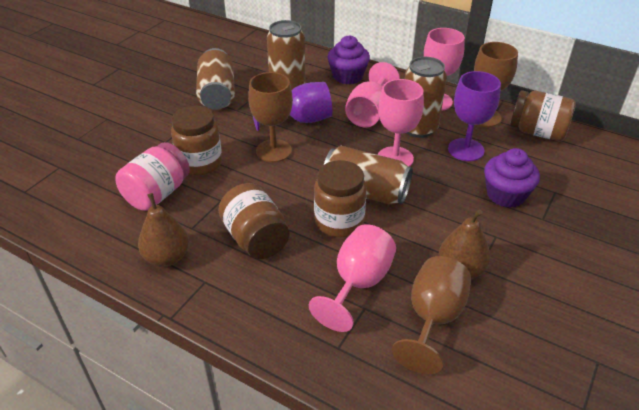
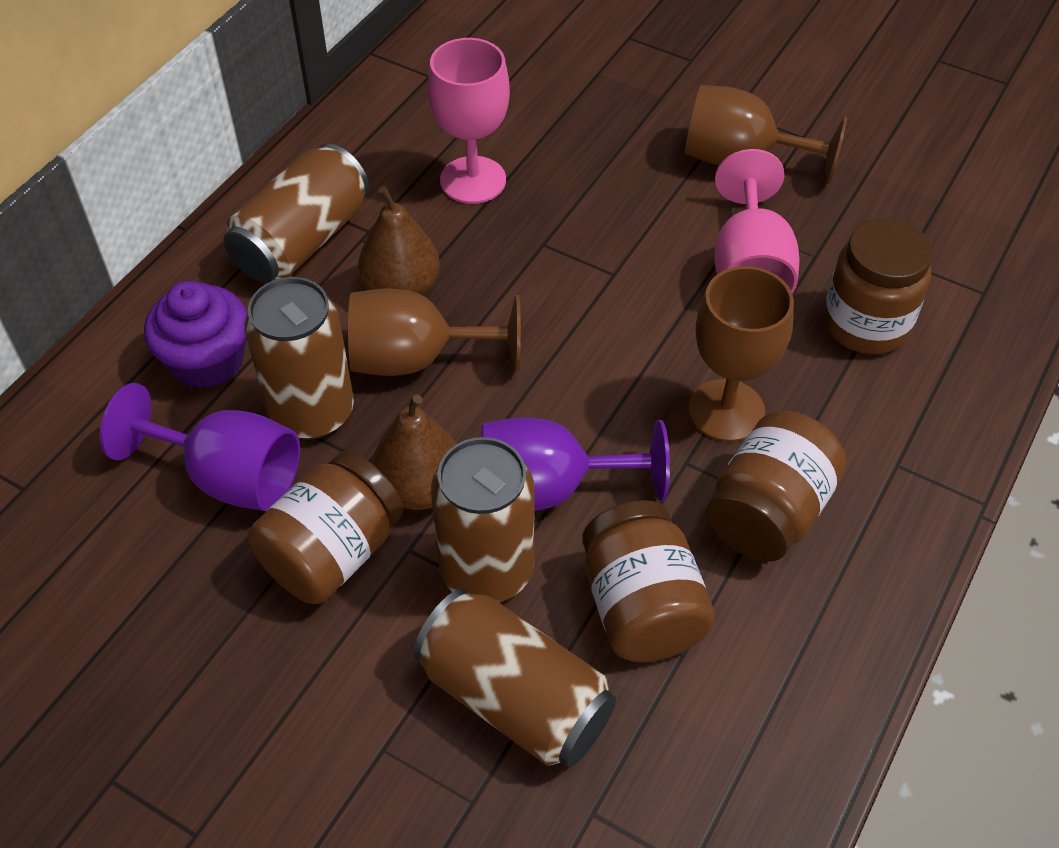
pink goblet: 4 -> 2
pink jar: 1 -> 0
purple cupcake: 2 -> 1

